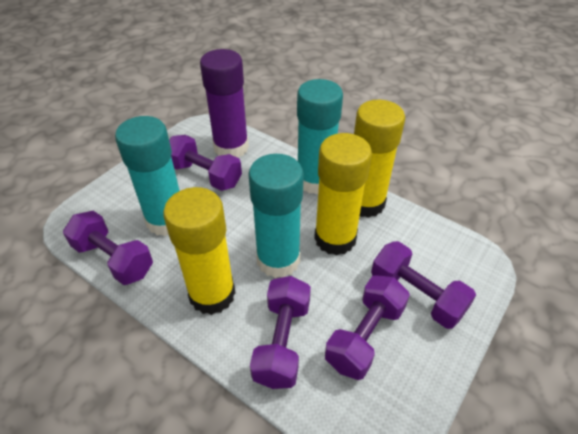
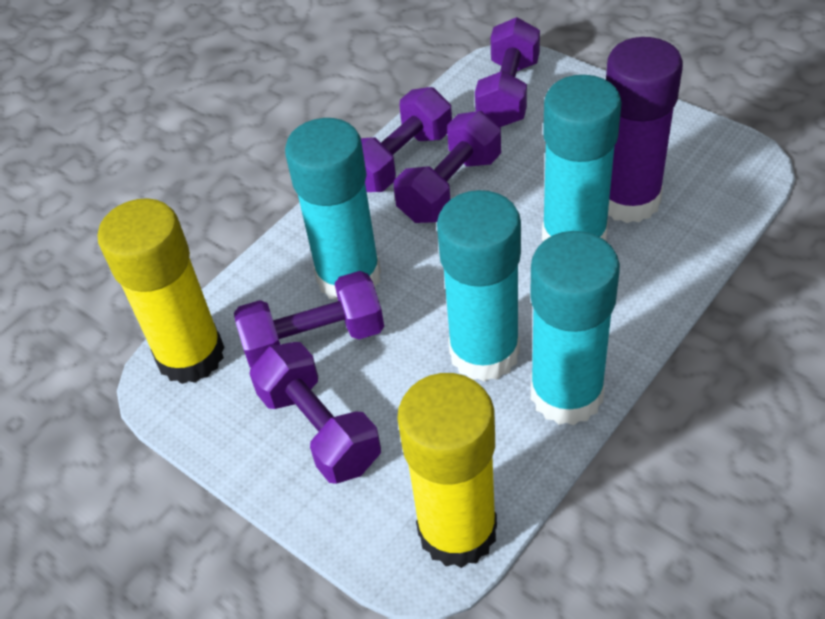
turquoise glue stick: 3 -> 4
yellow glue stick: 3 -> 2

